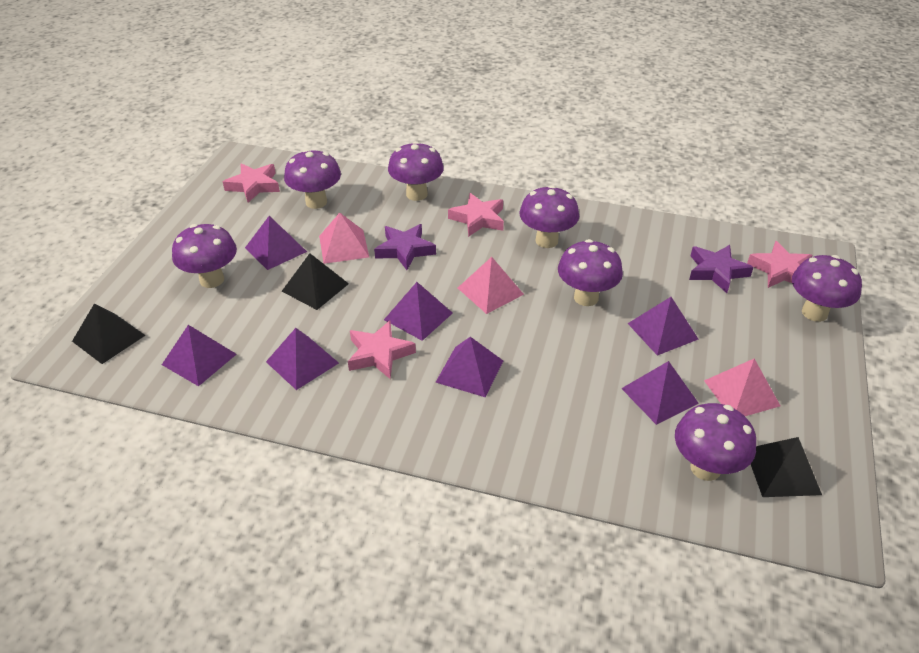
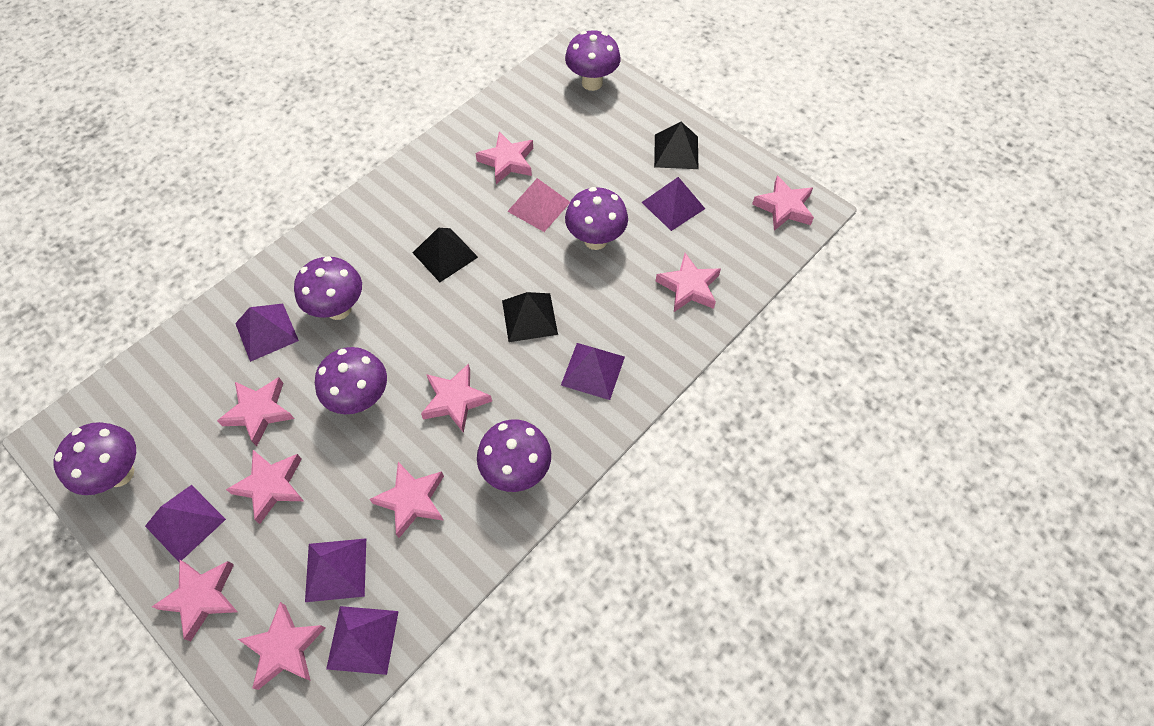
pink pyramid: 3 -> 1
pink star: 4 -> 9
purple mushroom: 7 -> 6
purple pyramid: 7 -> 6
purple star: 2 -> 0

